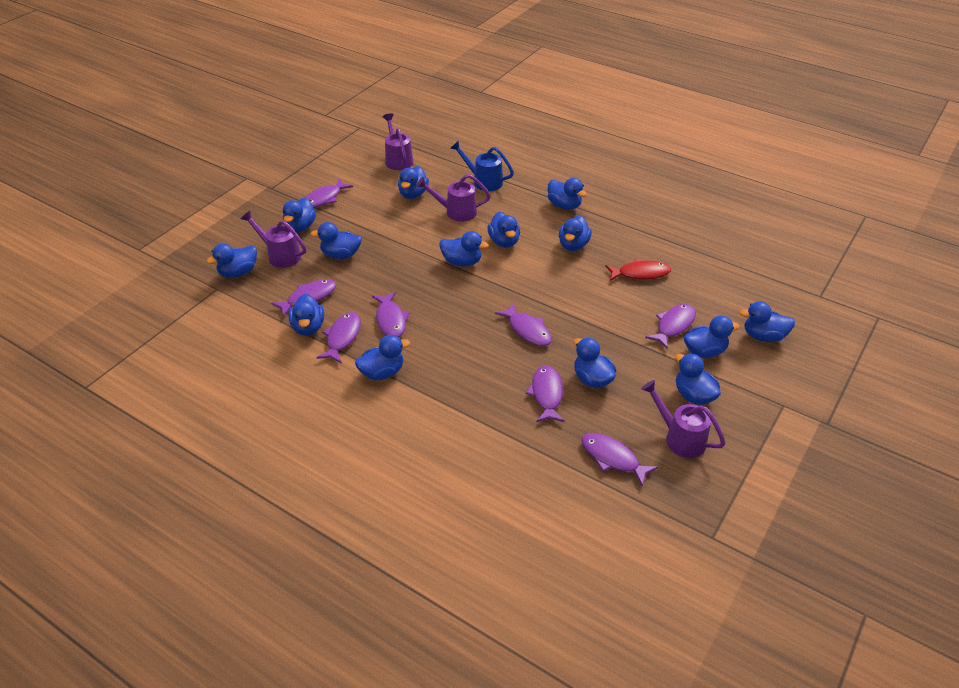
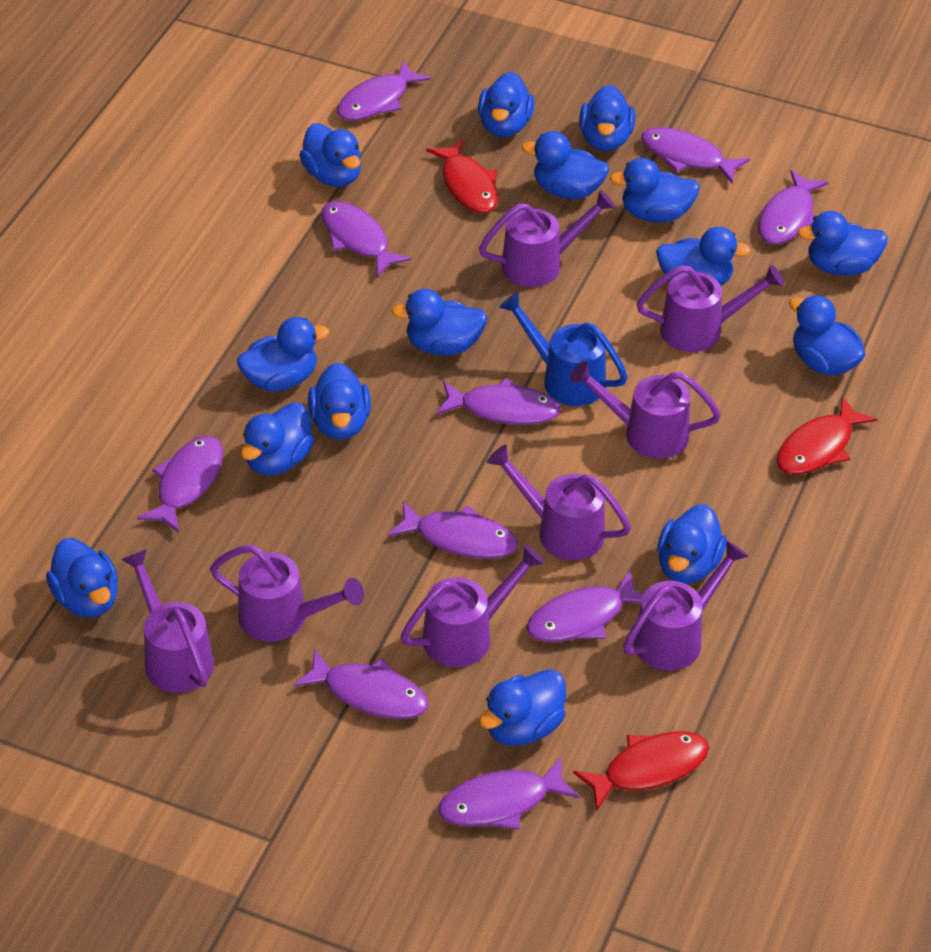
blue duck: 14 -> 15
purple fish: 8 -> 10
purple watering can: 4 -> 8
red fish: 1 -> 3

